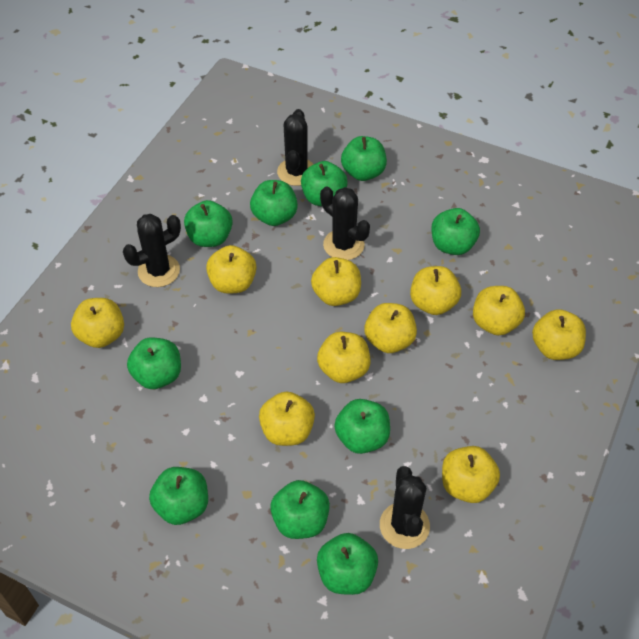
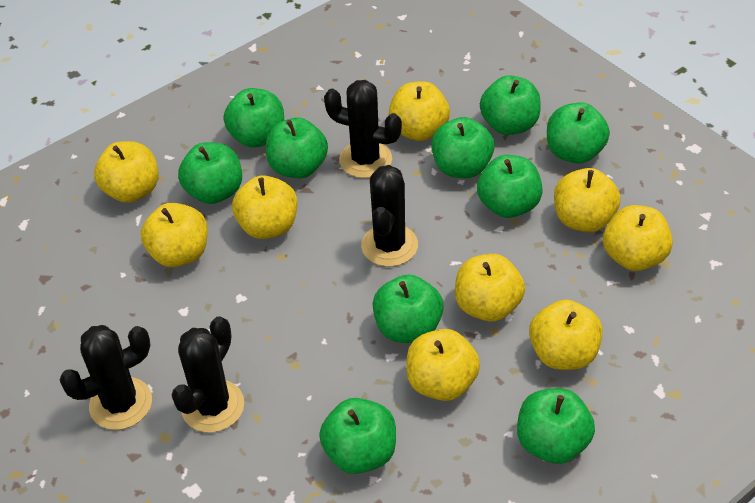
yellow apple: 10 -> 9

